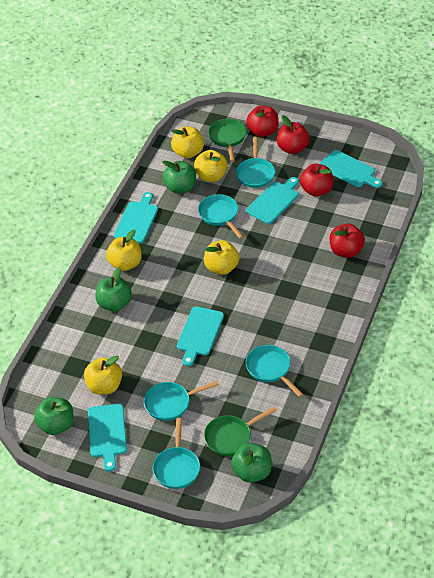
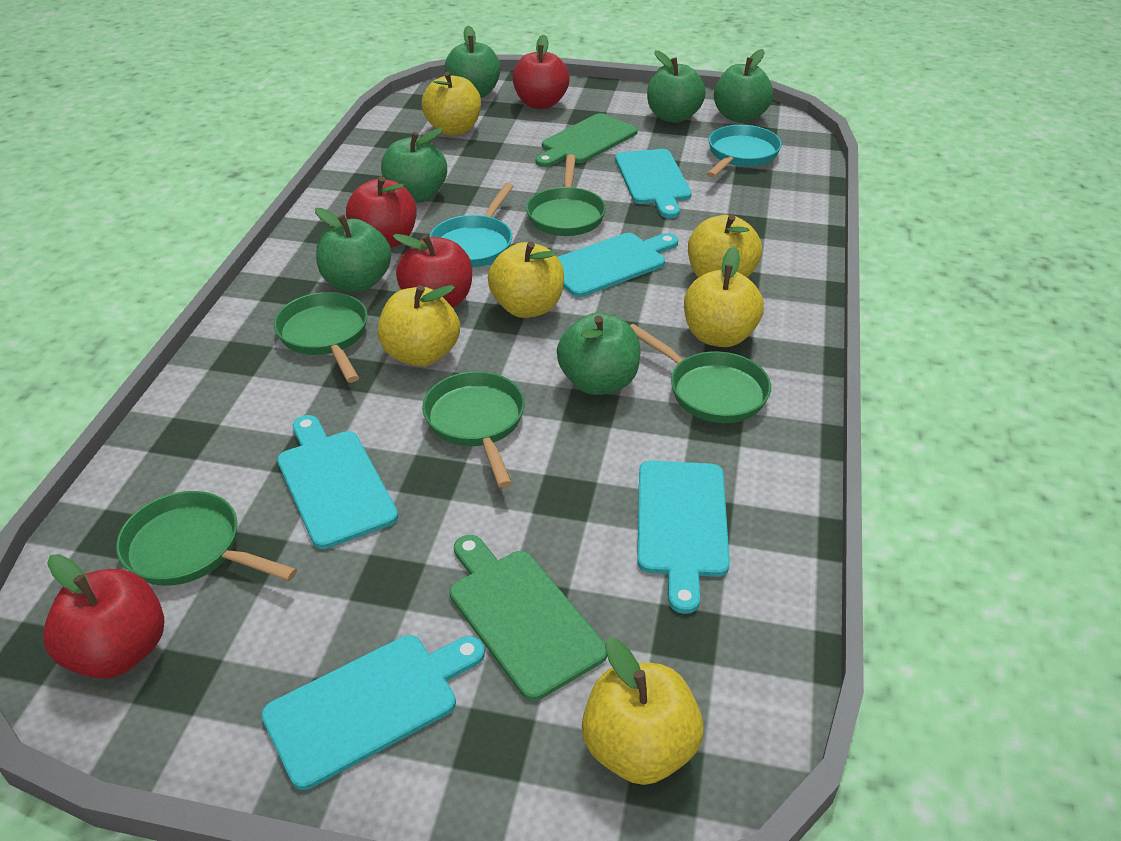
green apple: 4 -> 6
green cutting board: 0 -> 2
green pan: 2 -> 5
turquoise pan: 5 -> 2
yellow apple: 5 -> 6

